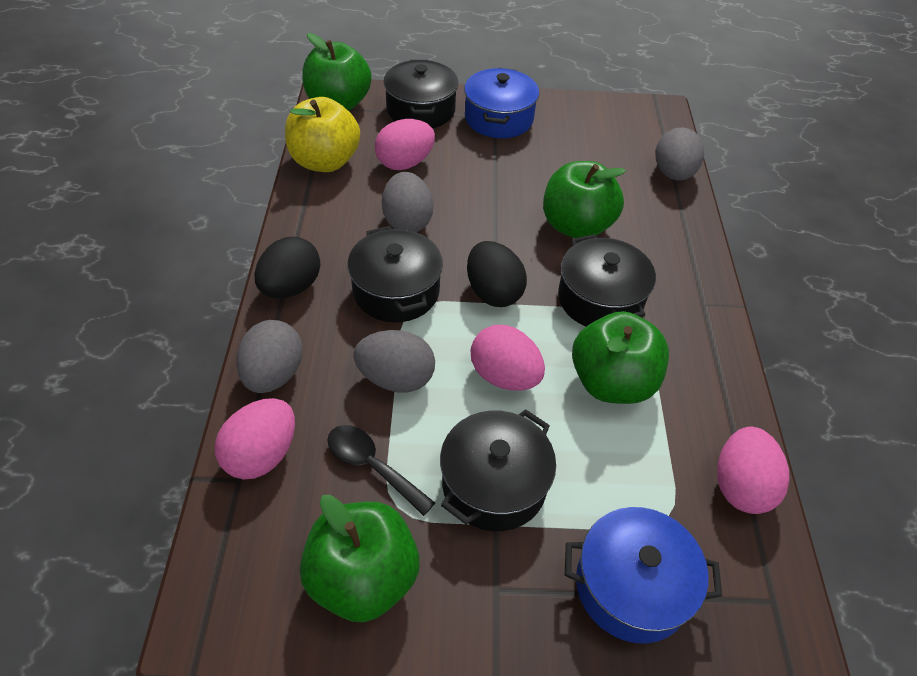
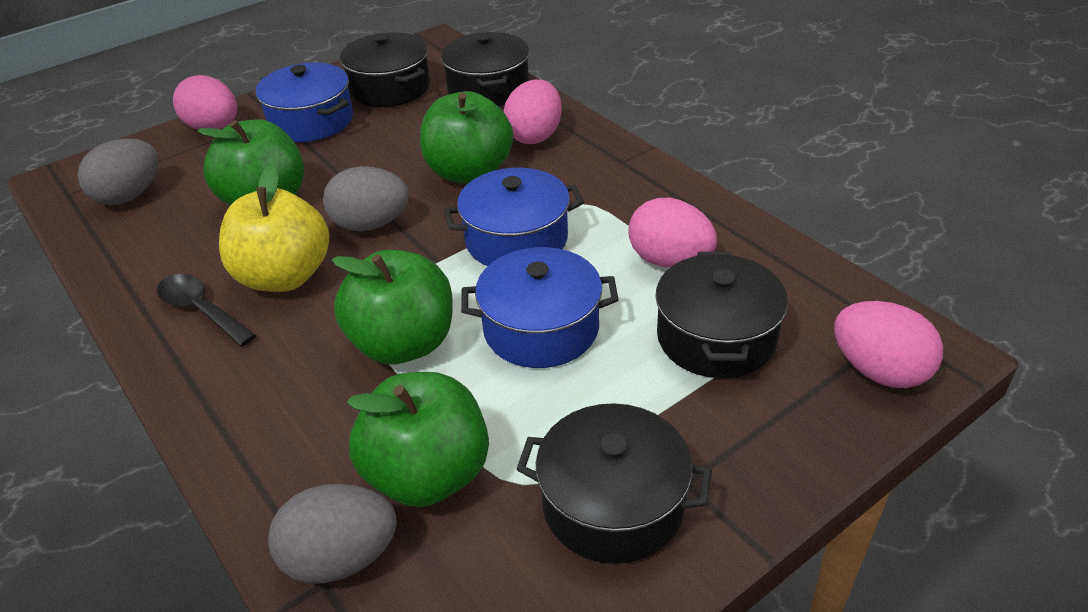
black egg: 2 -> 0
blue pot: 2 -> 3
grey egg: 4 -> 3

